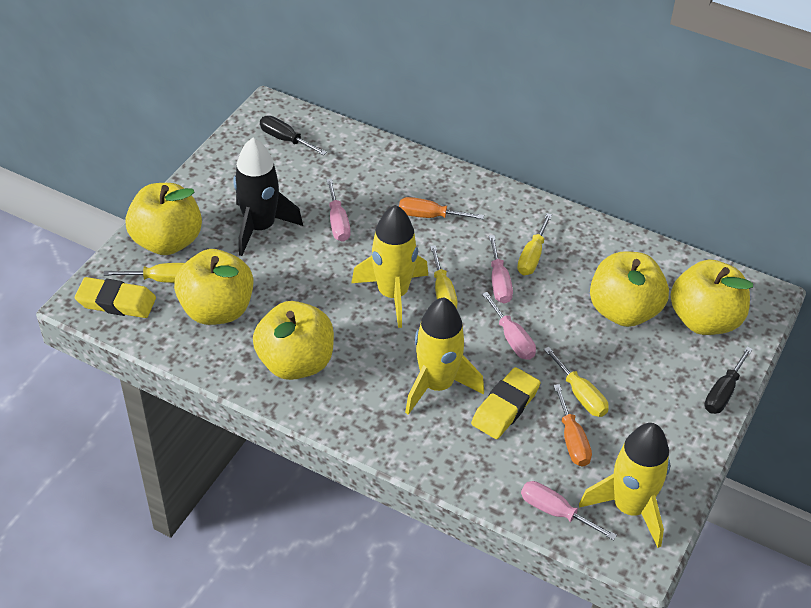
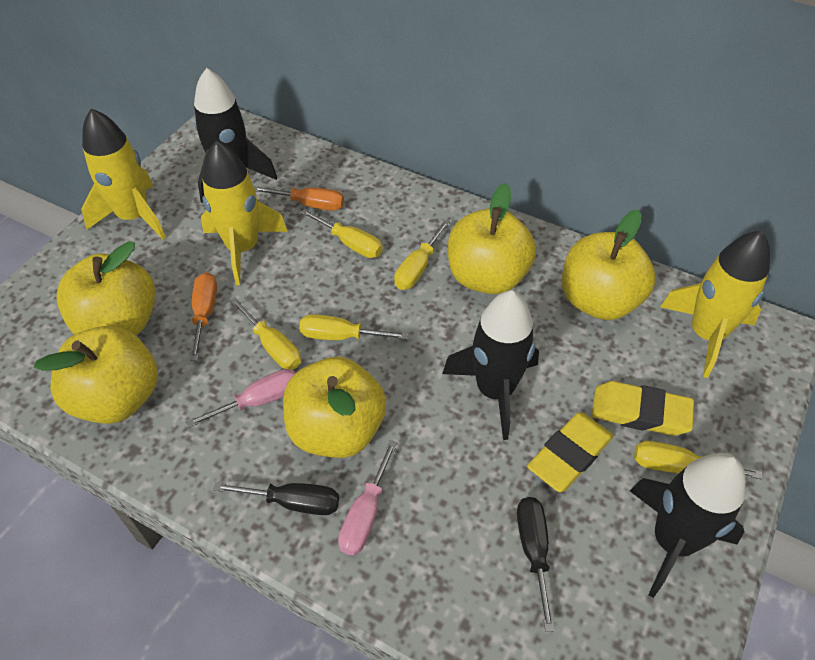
black rocket: 1 -> 3
pink screwdriver: 4 -> 2
yellow screwdriver: 4 -> 5

